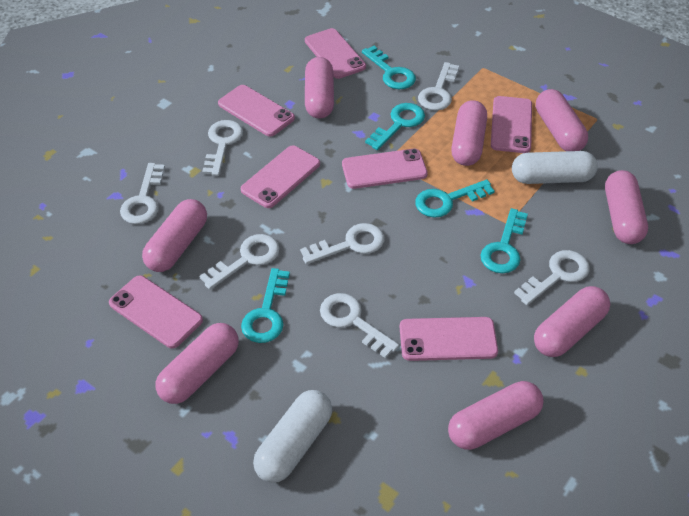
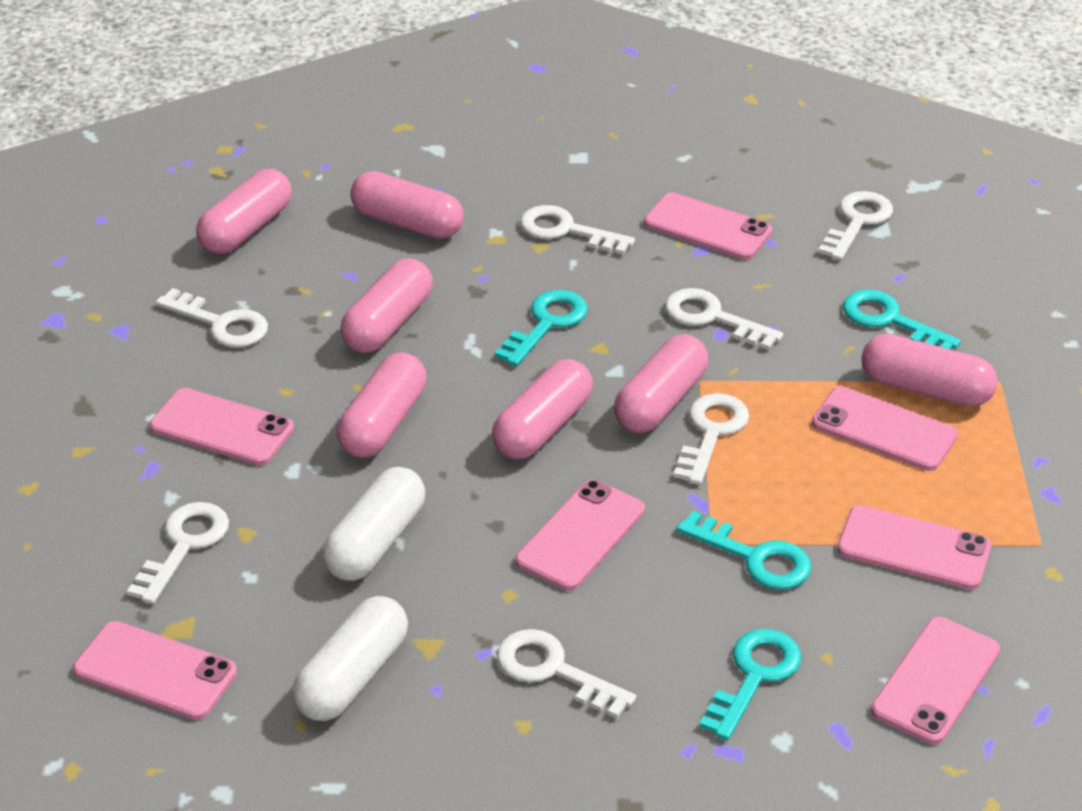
pink capsule: 8 -> 7
turquoise key: 5 -> 4

